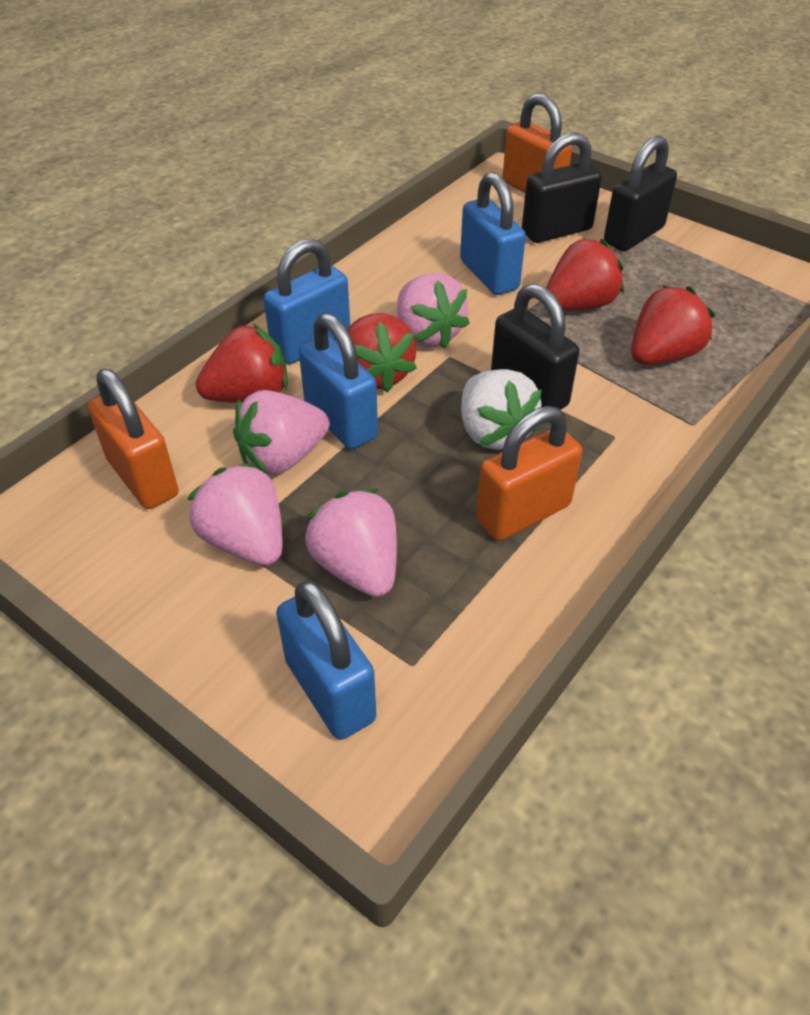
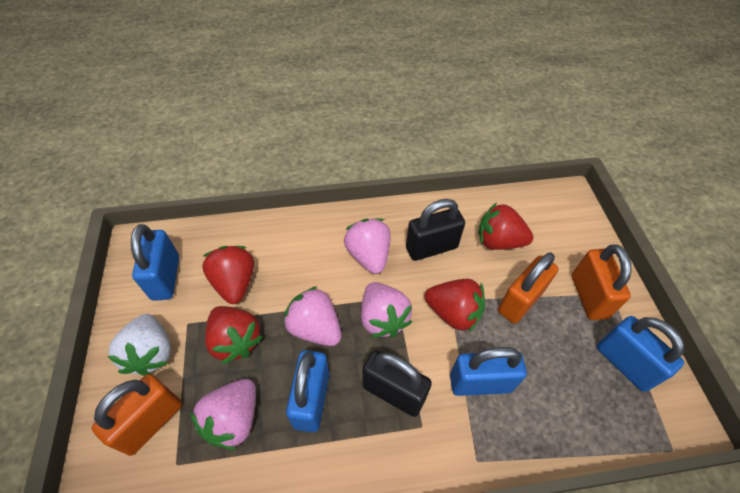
black padlock: 3 -> 2

